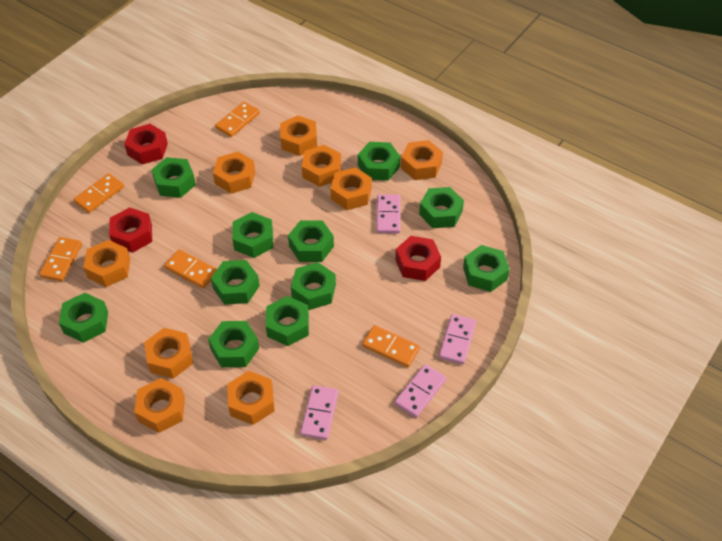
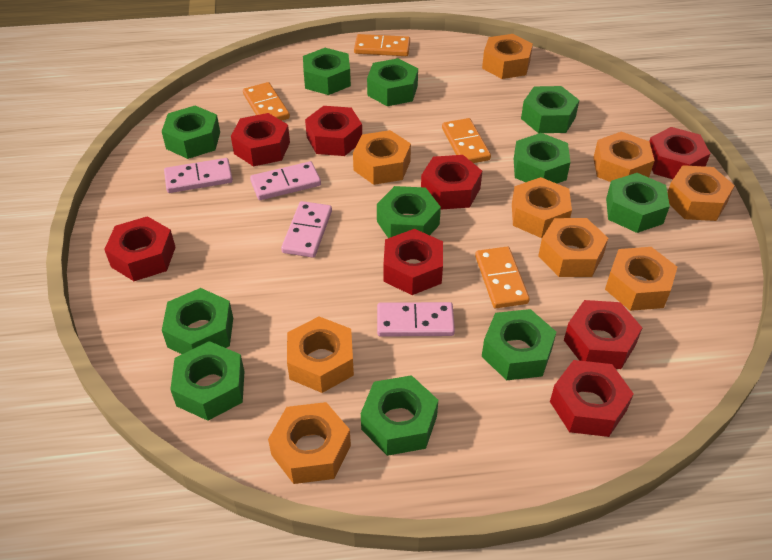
orange domino: 5 -> 4
red nut: 3 -> 8

